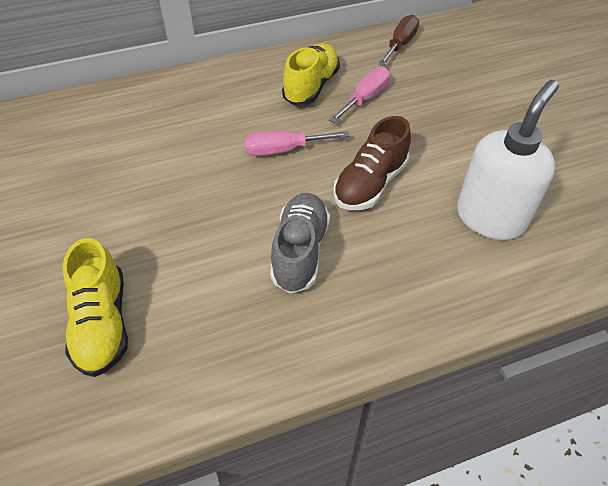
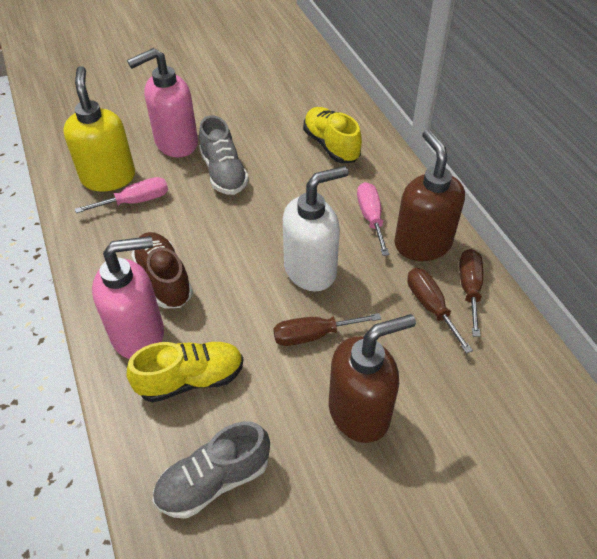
brown screwdriver: 1 -> 3
brown soap dispenser: 0 -> 2
grey shoe: 1 -> 2
pink soap dispenser: 0 -> 2
yellow soap dispenser: 0 -> 1

